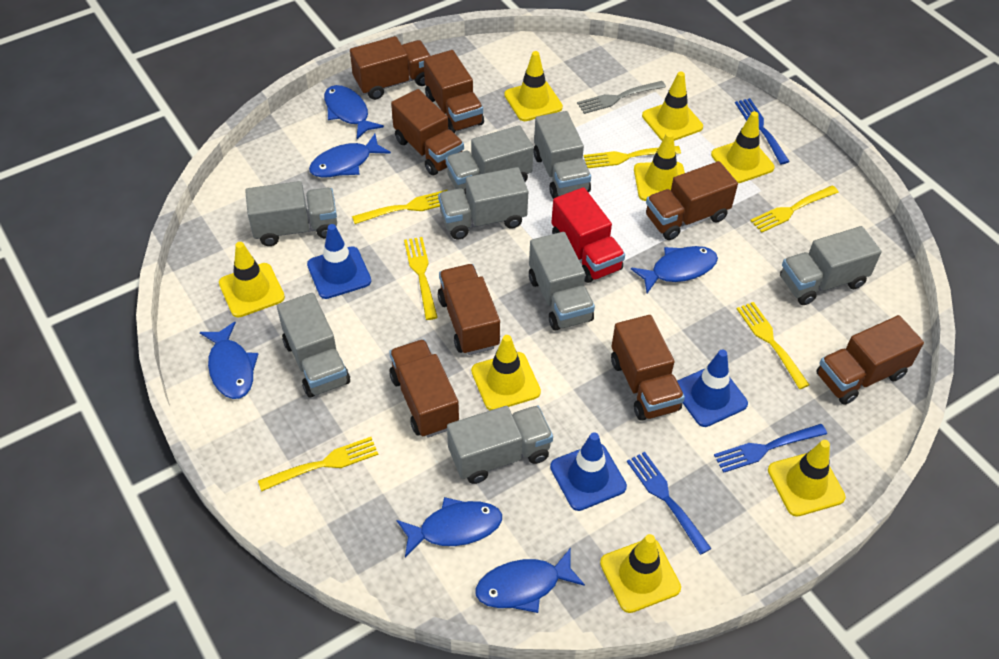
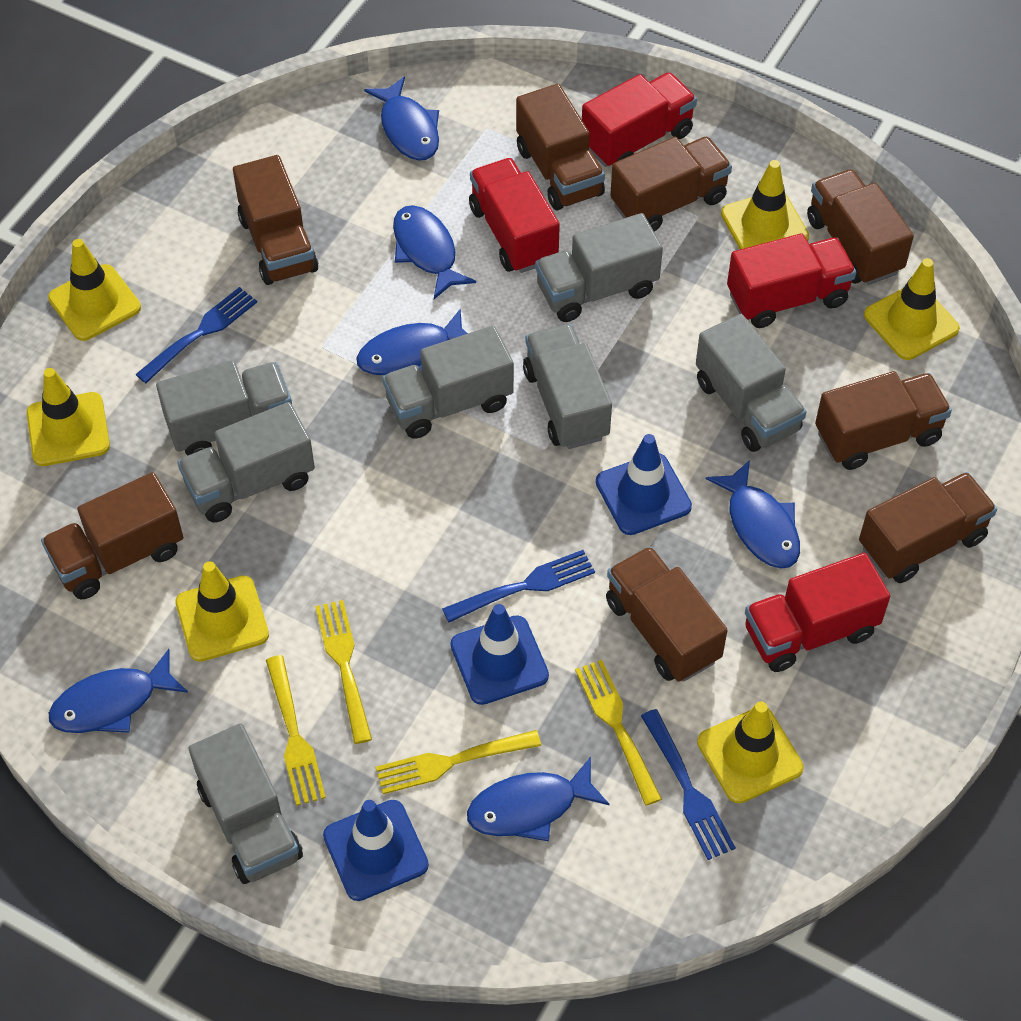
grey fork: 1 -> 0
grey truck: 8 -> 7
red truck: 1 -> 4
yellow fork: 6 -> 4
yellow traffic cone: 8 -> 6

